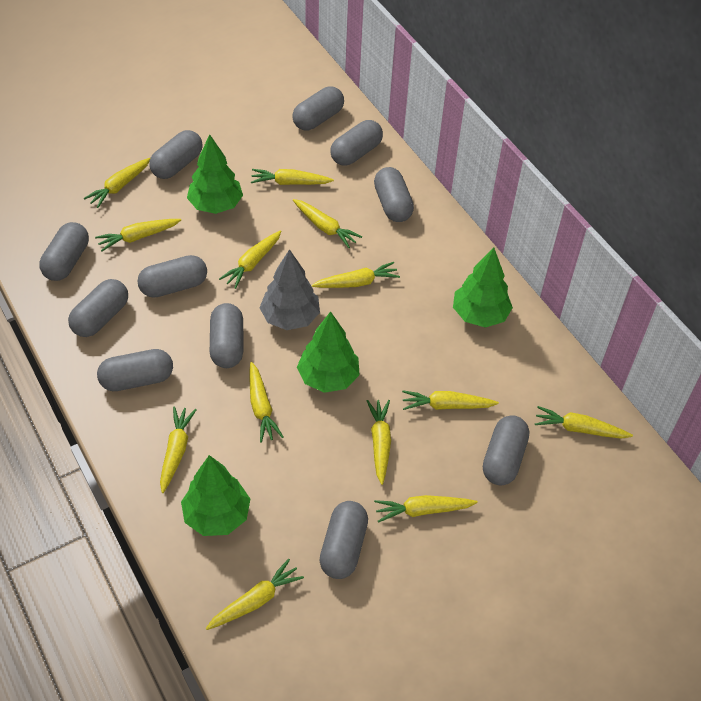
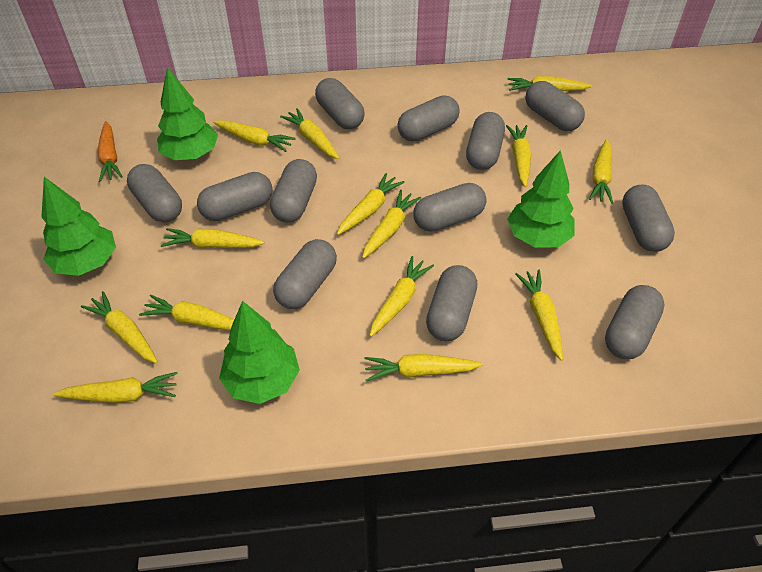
grey capsule: 11 -> 12
grey tree: 1 -> 0
orange carrot: 0 -> 1
yellow carrot: 13 -> 14

